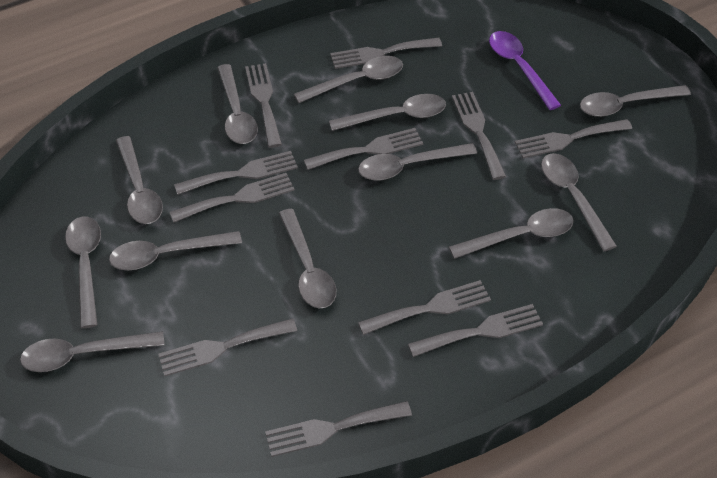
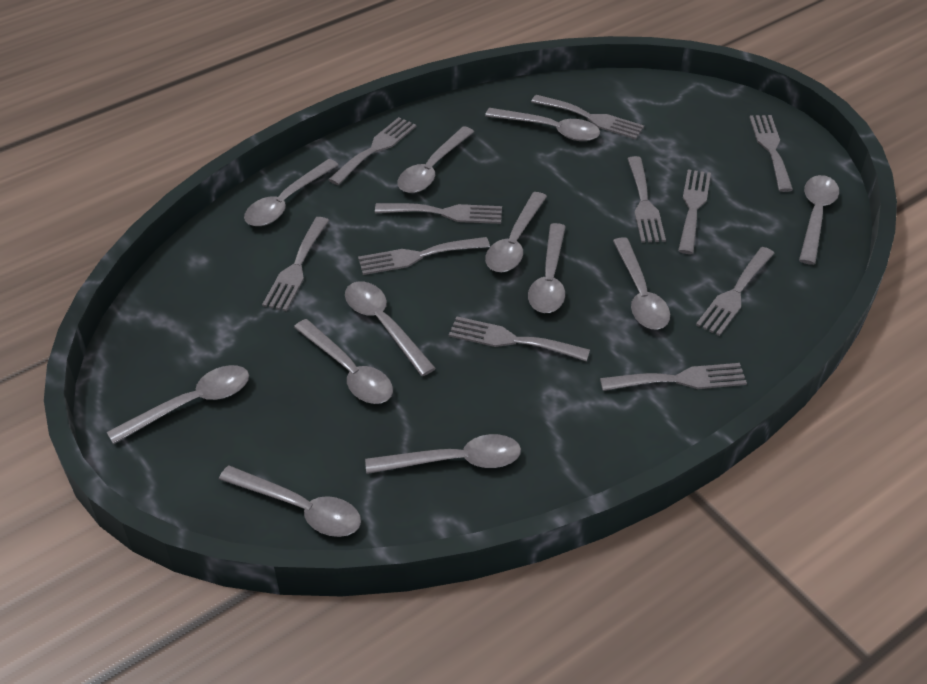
purple spoon: 1 -> 0

